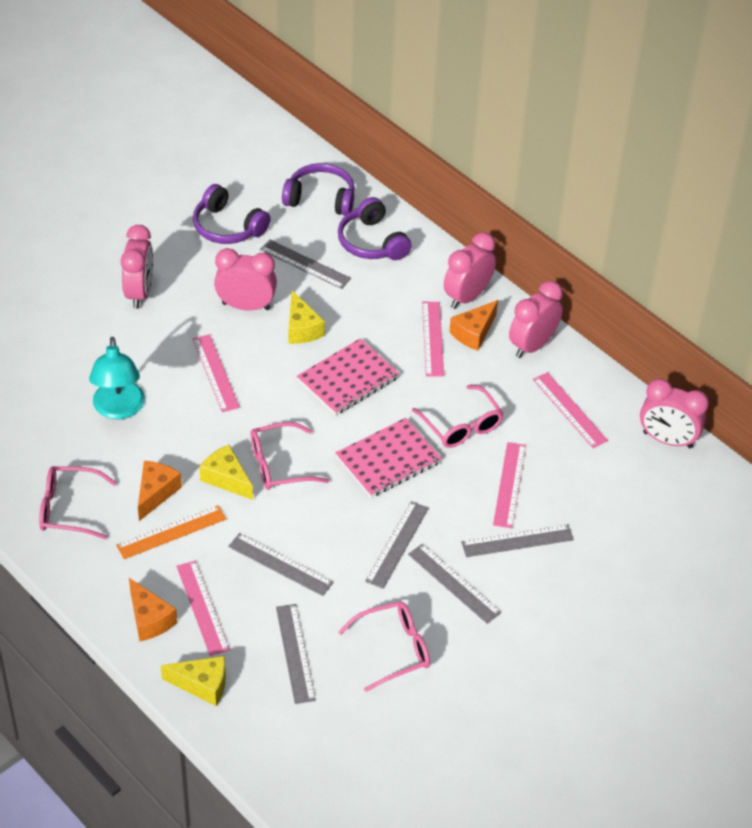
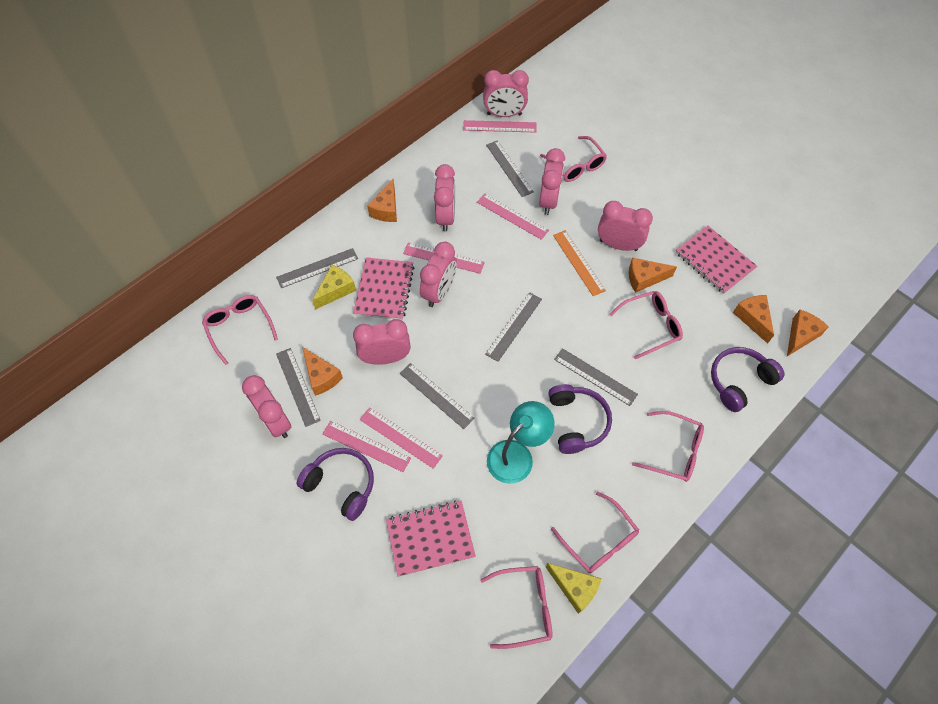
orange cheese: 3 -> 5
pink clock: 5 -> 7
pink glasses: 4 -> 6
pink notebook: 2 -> 3
yellow cheese: 3 -> 2

